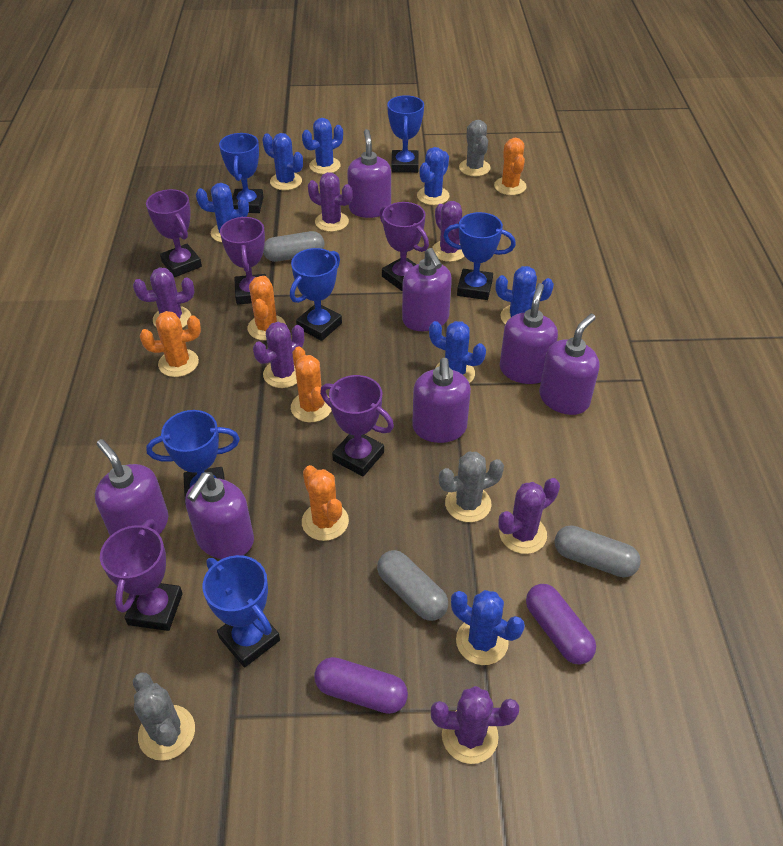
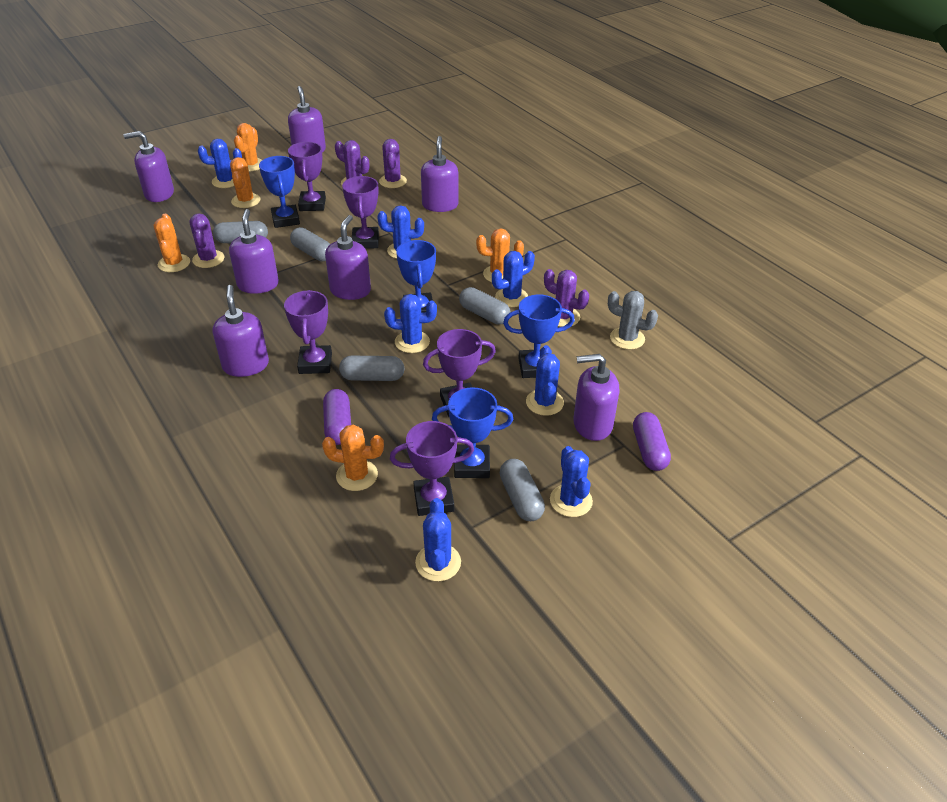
blue trophy: 6 -> 4
grey cactus: 3 -> 1
grey capsule: 3 -> 5
purple cactus: 6 -> 4

